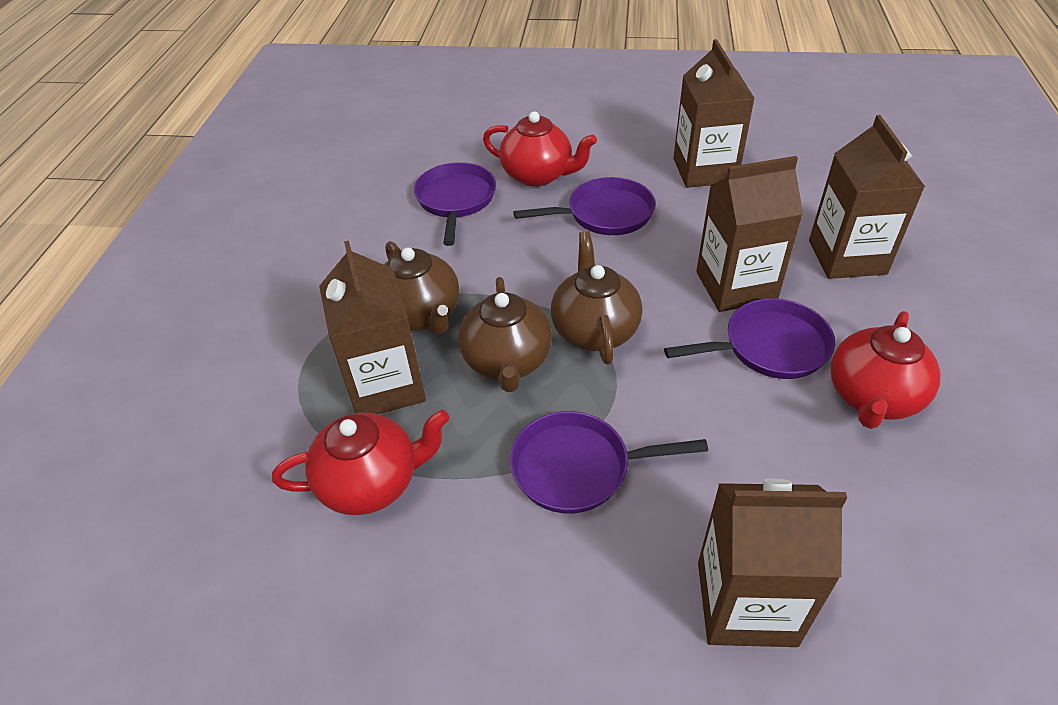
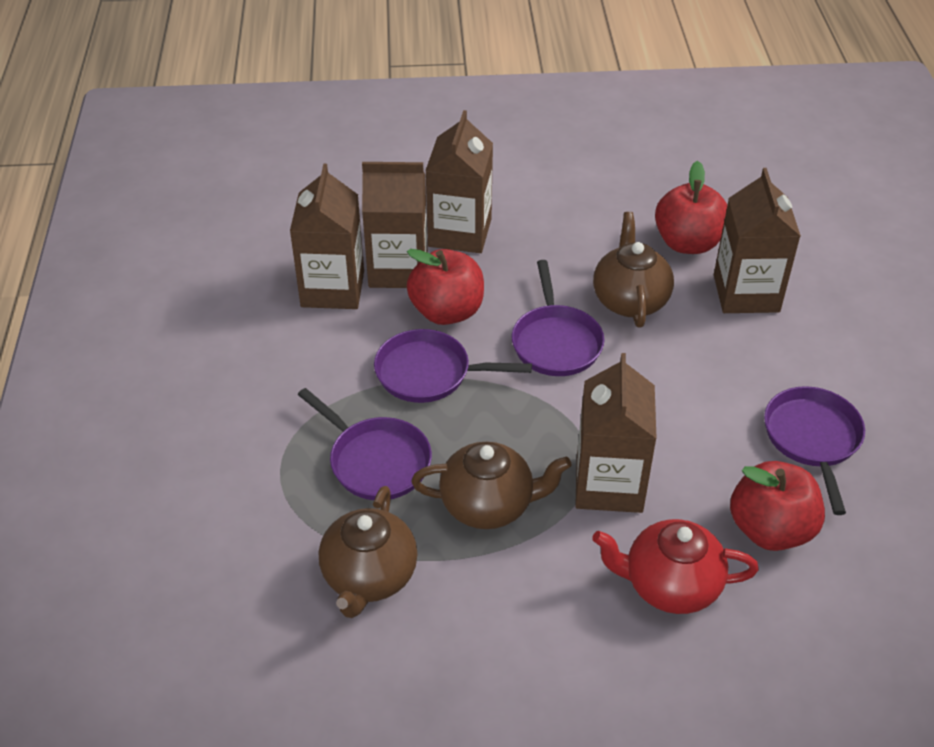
red apple: 0 -> 3
red teapot: 3 -> 1

